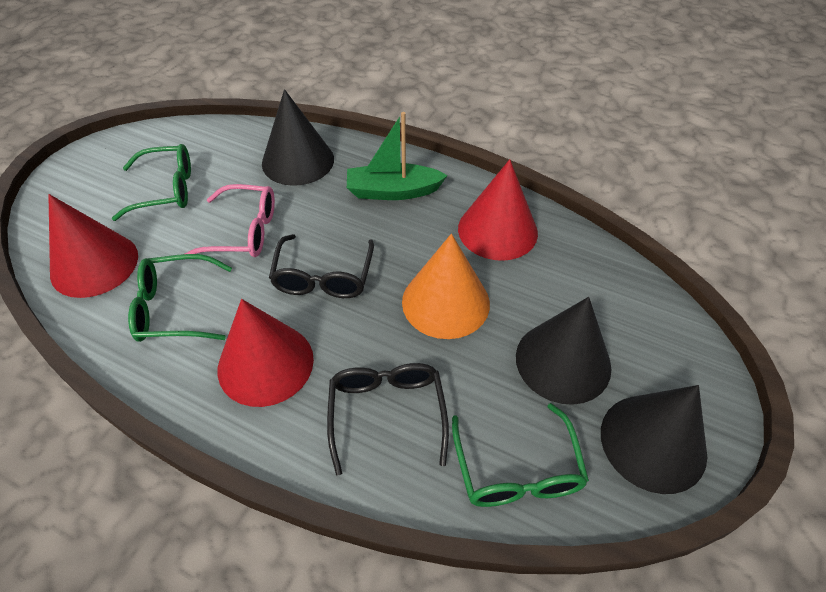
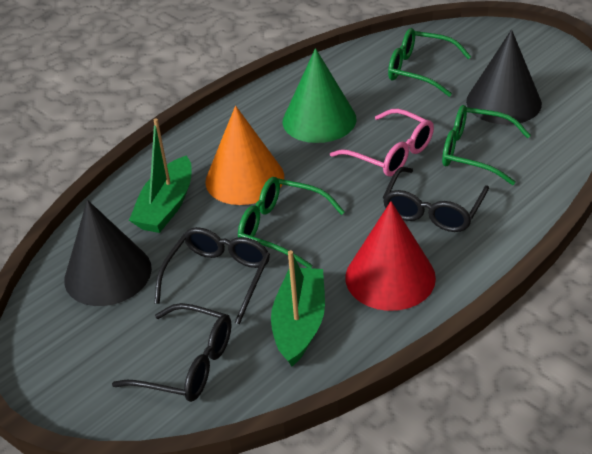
black cone: 3 -> 2
black glasses: 2 -> 3
green boat: 1 -> 2
green cone: 0 -> 1
red cone: 3 -> 1

